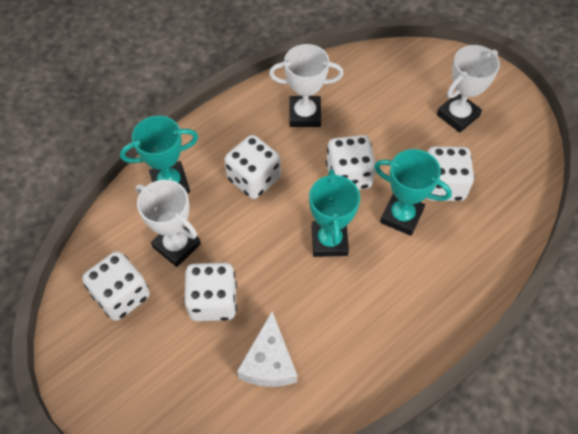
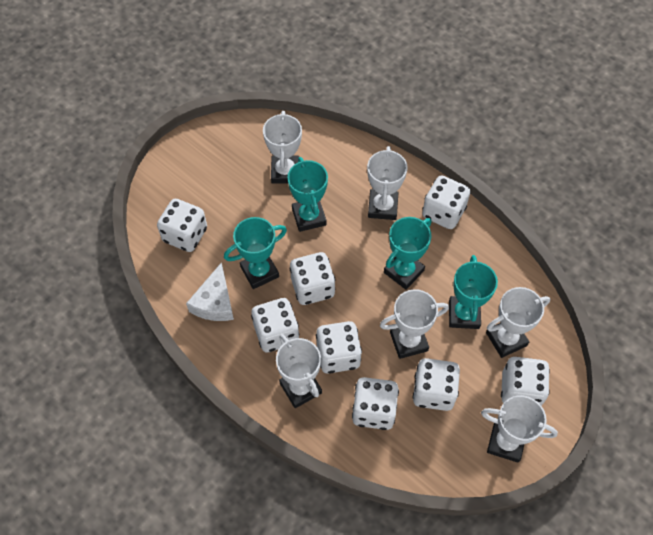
turquoise trophy: 3 -> 4
white dice: 5 -> 8
white trophy: 3 -> 6

